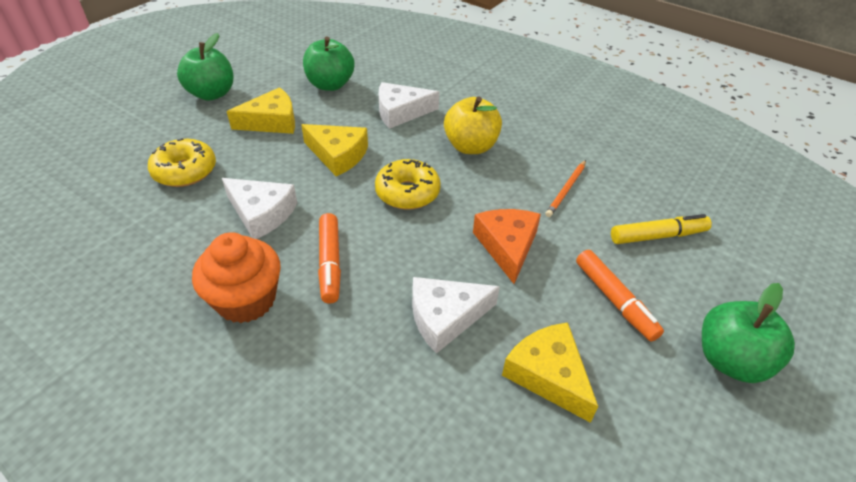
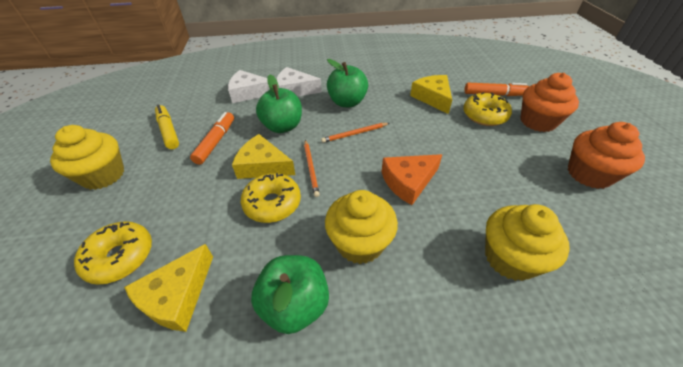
orange cupcake: 1 -> 2
orange pencil: 1 -> 2
white cheese: 3 -> 2
yellow apple: 1 -> 0
yellow cupcake: 0 -> 3
yellow donut: 2 -> 3

